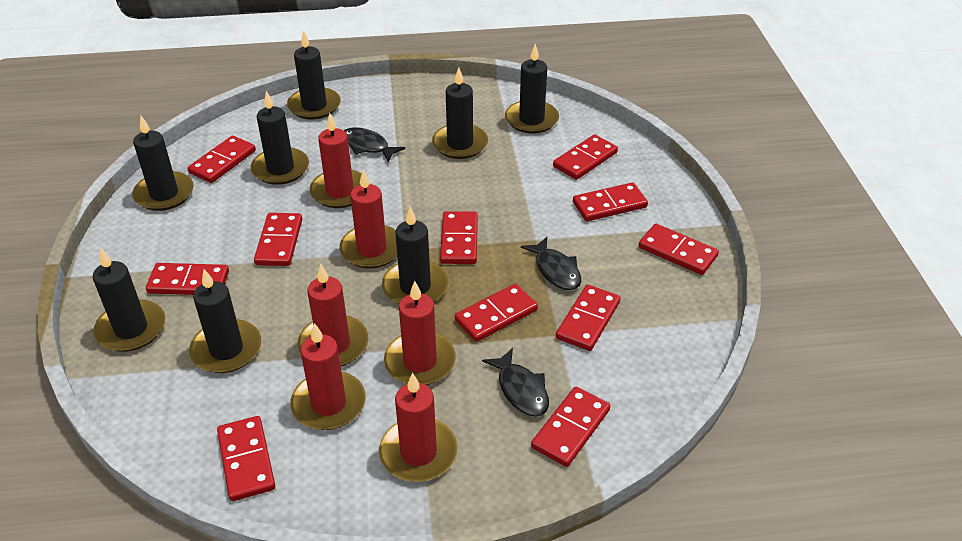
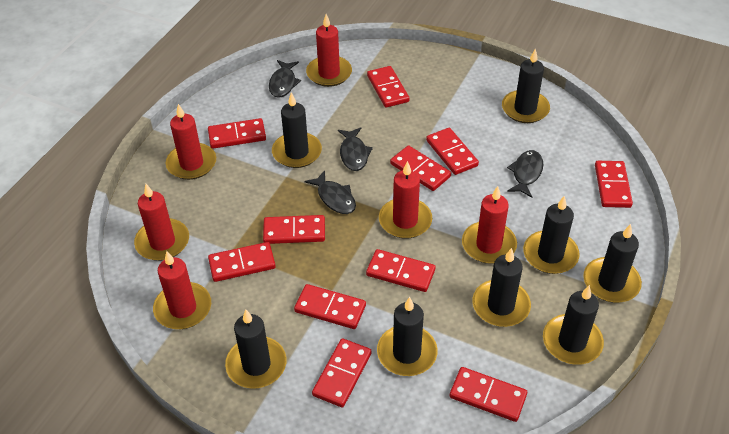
black fish: 3 -> 4

